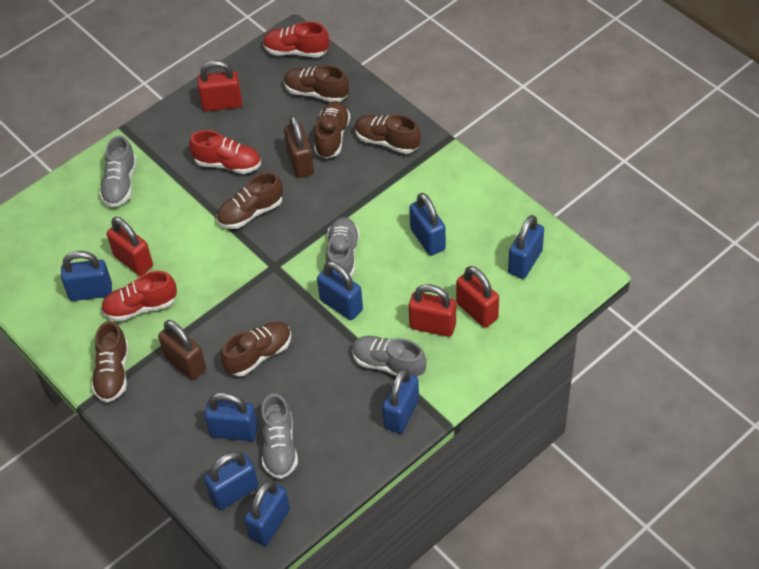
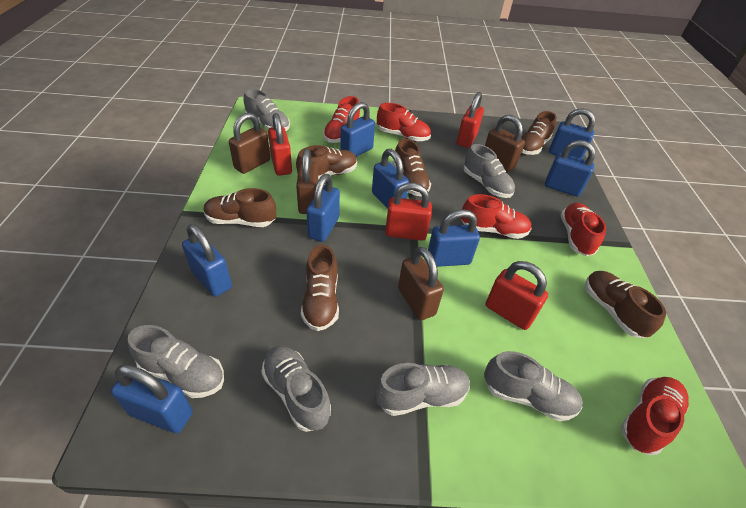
brown padlock: 2 -> 4
grey shoe: 4 -> 6
red shoe: 3 -> 5

